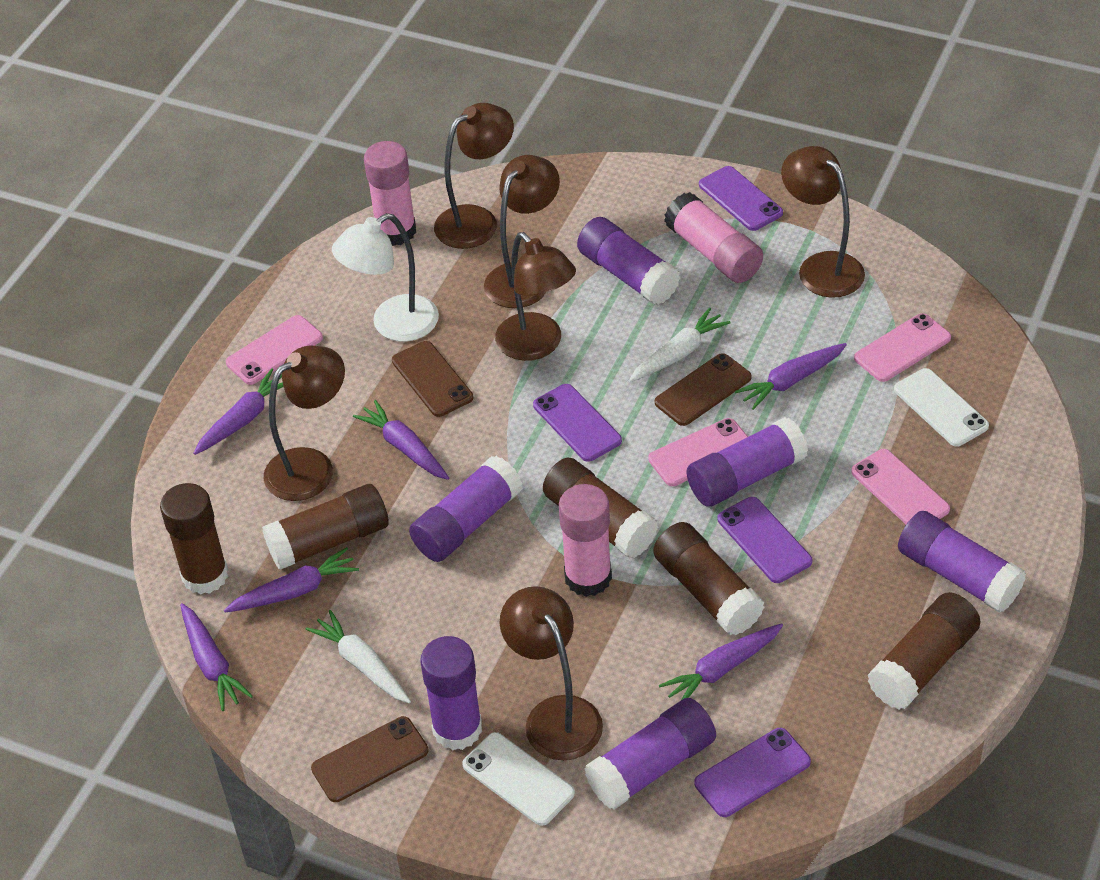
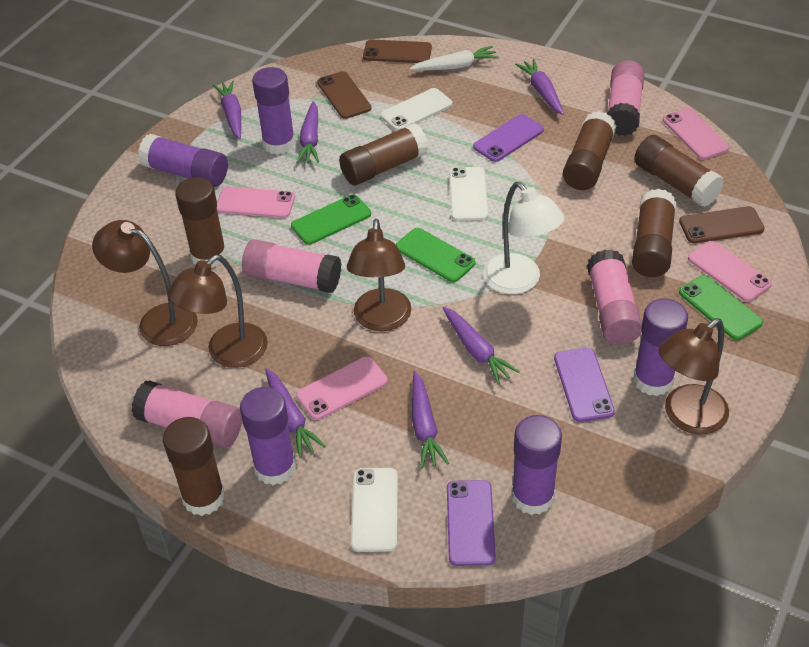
brown glue stick: 5 -> 6
brown lamp: 6 -> 4
green phone: 0 -> 3
pink glue stick: 3 -> 4
purple glue stick: 6 -> 5
purple phone: 4 -> 3
white carrot: 2 -> 1
white phone: 2 -> 3

